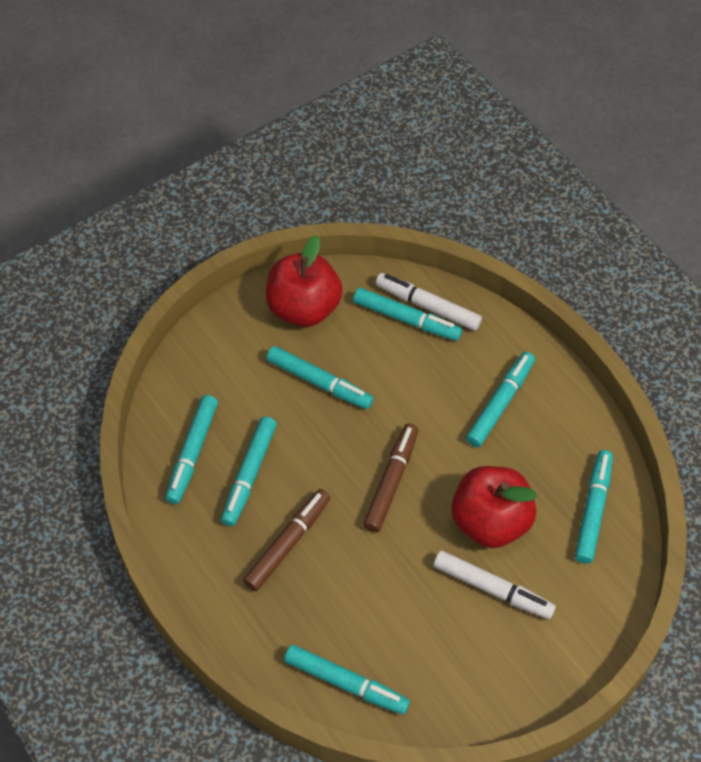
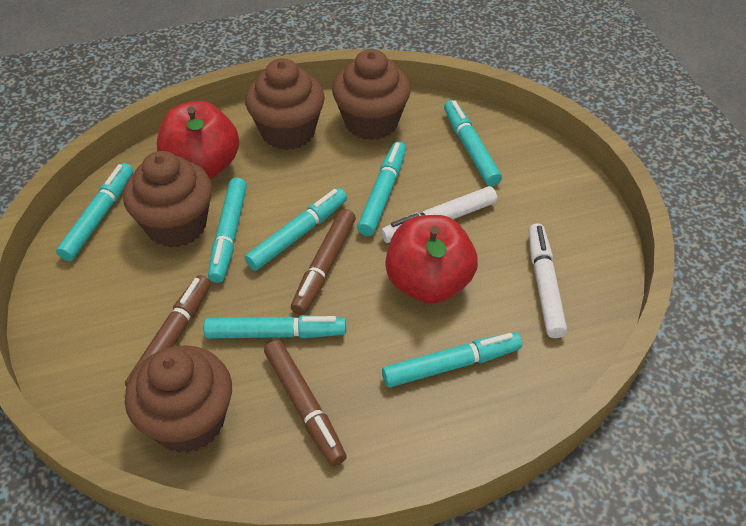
brown cupcake: 0 -> 4
brown marker: 2 -> 3

